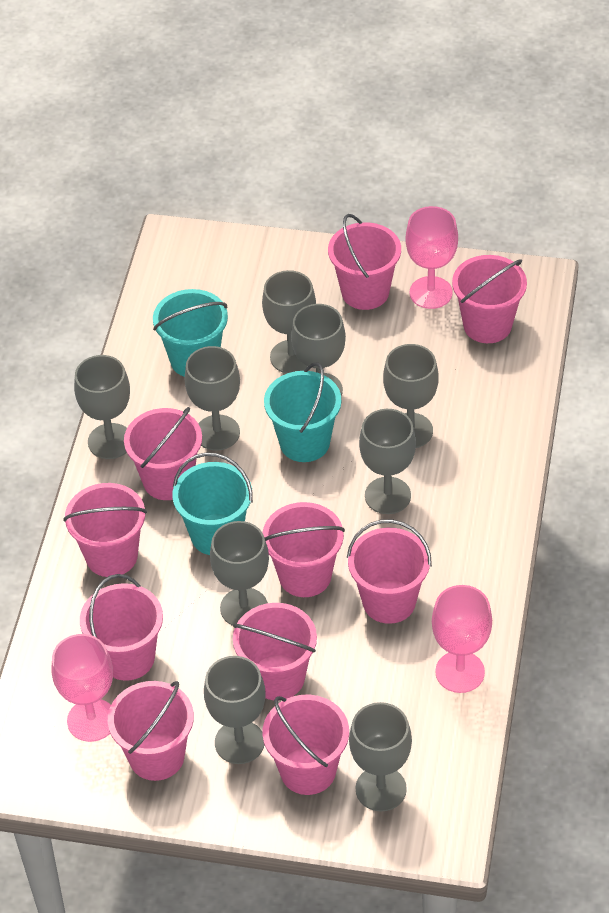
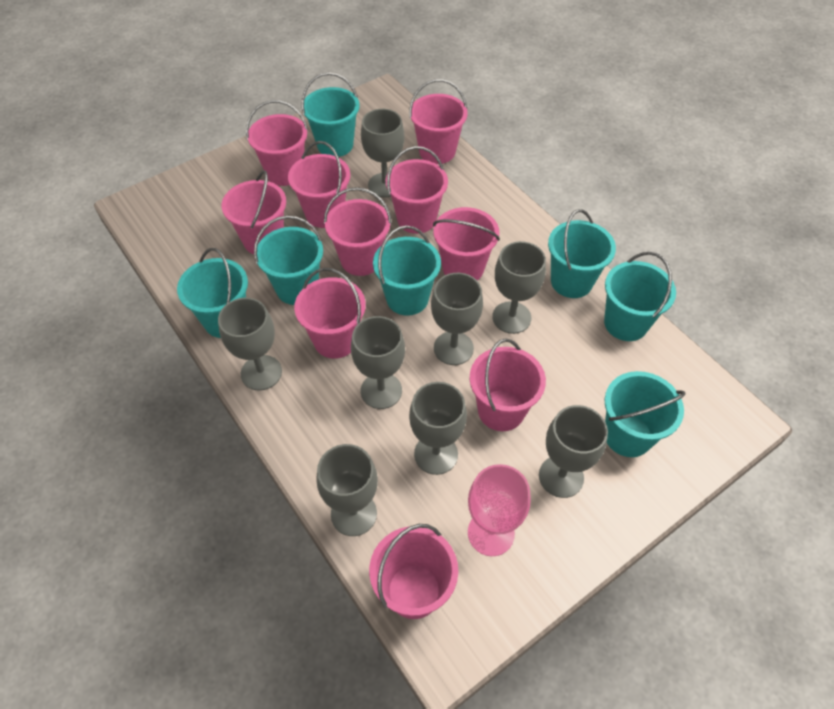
grey goblet: 9 -> 8
pink goblet: 3 -> 1
turquoise bucket: 3 -> 7

